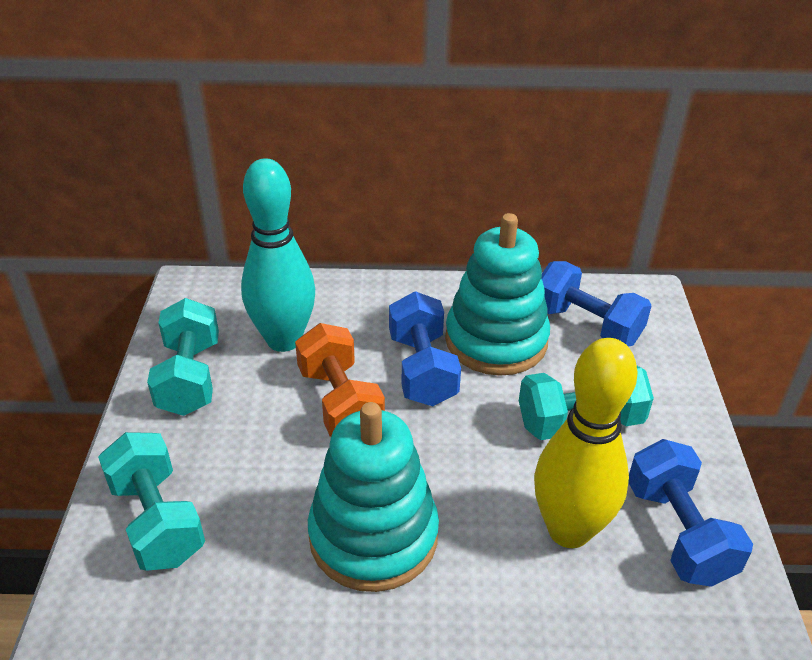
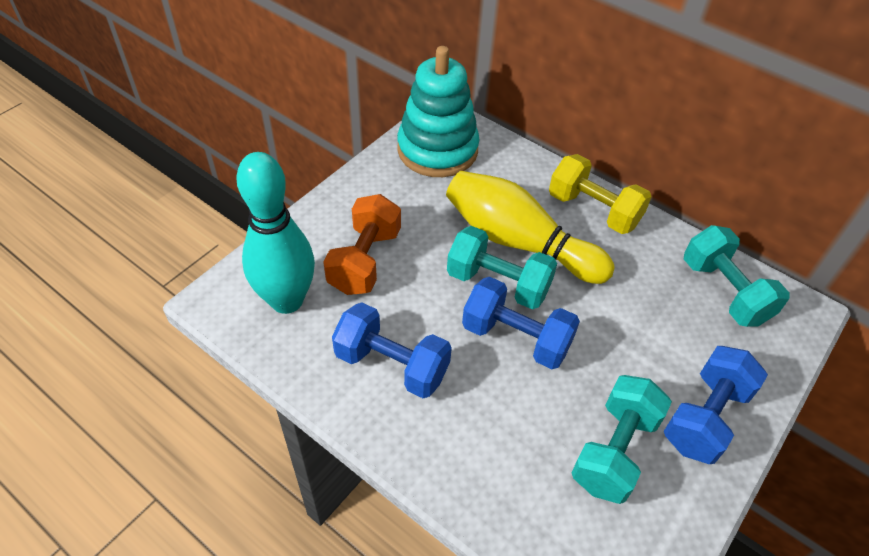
turquoise stacking toy: 2 -> 1
yellow dumbbell: 0 -> 1

